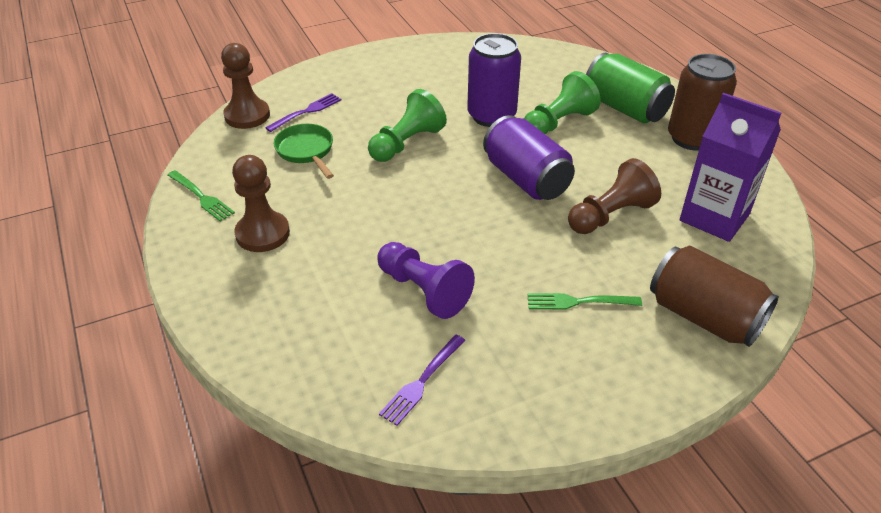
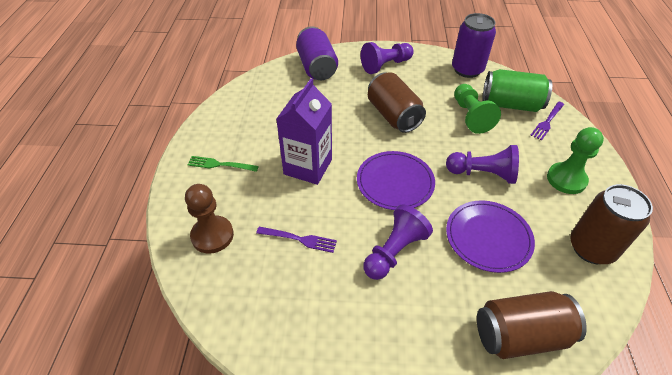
brown can: 2 -> 3
brown pawn: 3 -> 1
green fork: 2 -> 1
green pan: 1 -> 0
purple pawn: 1 -> 3
purple plate: 0 -> 2

